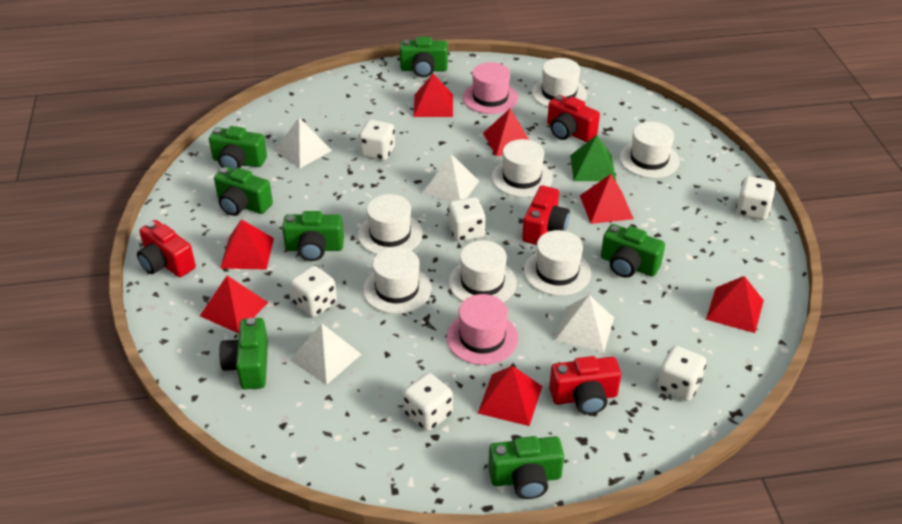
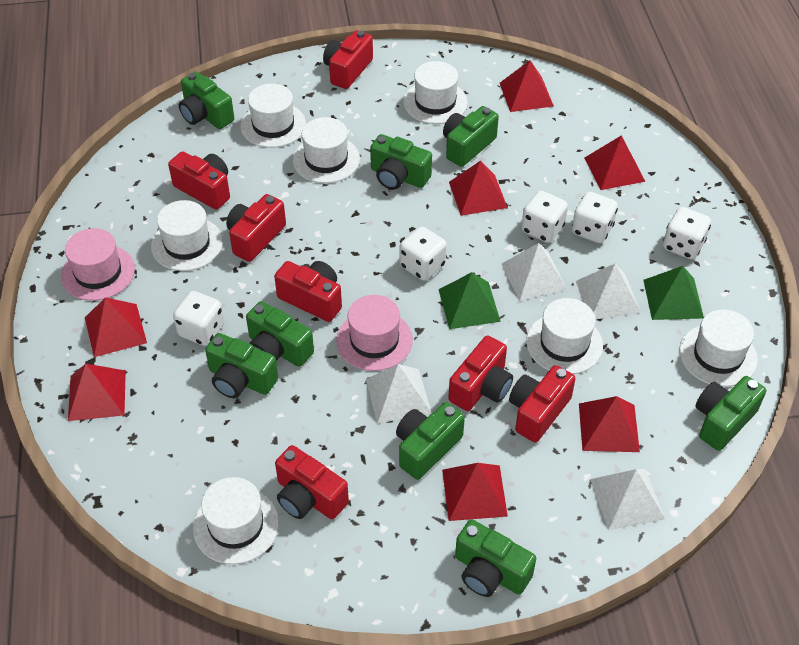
green camera: 7 -> 8
green pyramid: 1 -> 2
red camera: 4 -> 7
white dice: 6 -> 5

